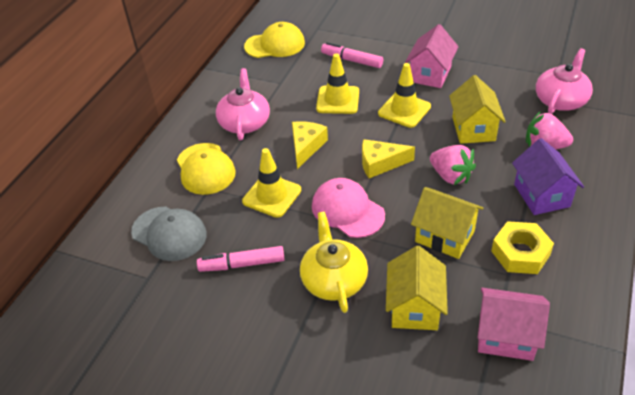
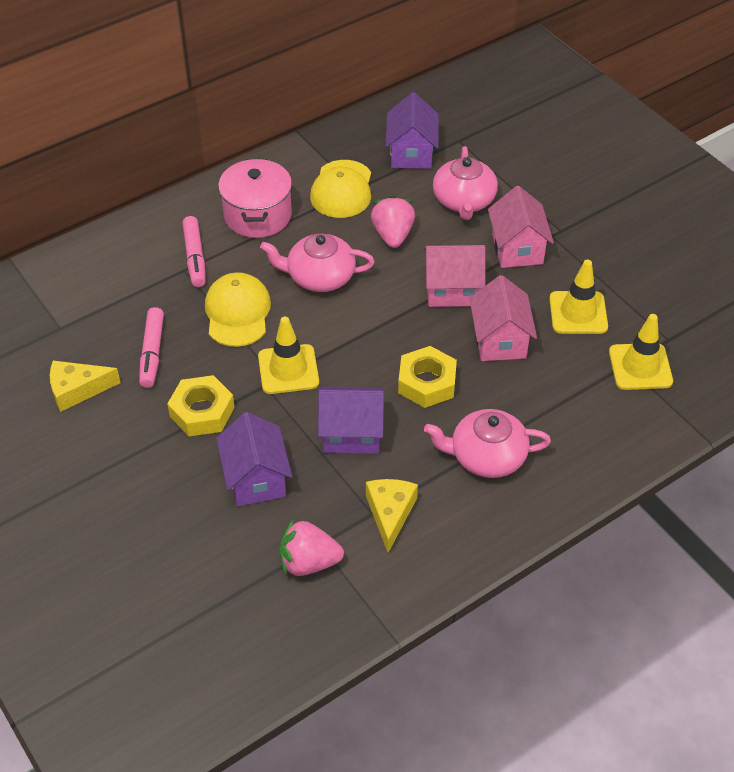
grey cap: 1 -> 0
pink cap: 1 -> 0
pink house: 2 -> 3
pink pot: 0 -> 1
pink teapot: 2 -> 3
purple house: 1 -> 3
yellow house: 3 -> 0
yellow nut: 1 -> 2
yellow teapot: 1 -> 0

